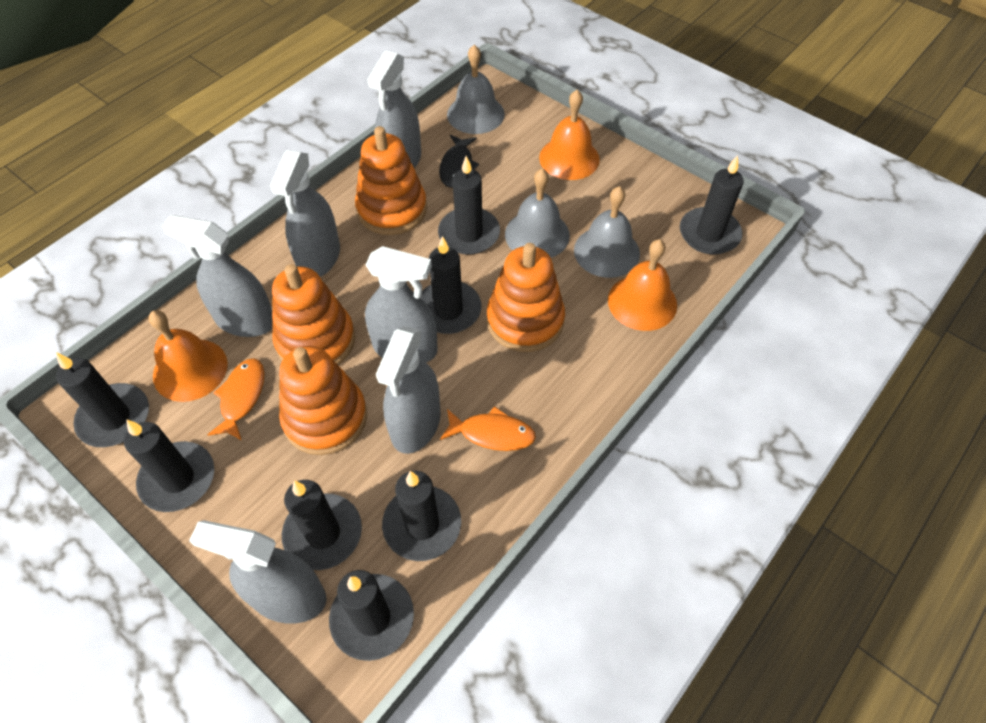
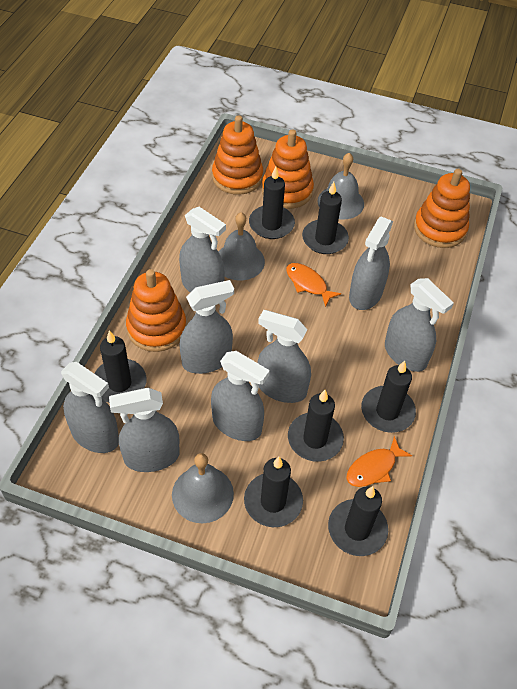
black candle: 8 -> 7
black fish: 1 -> 0
grey spray bottle: 6 -> 8
orange bell: 3 -> 0

